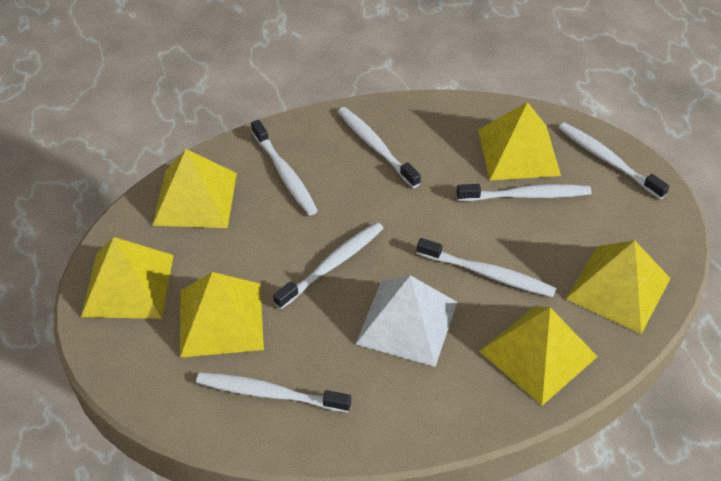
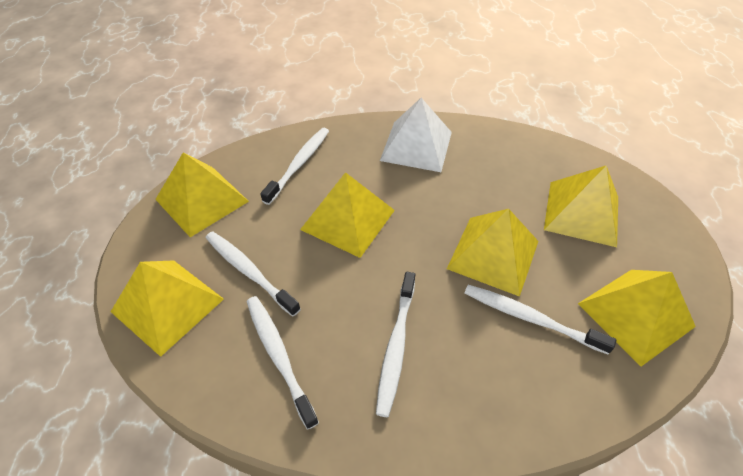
white toothbrush: 7 -> 5

